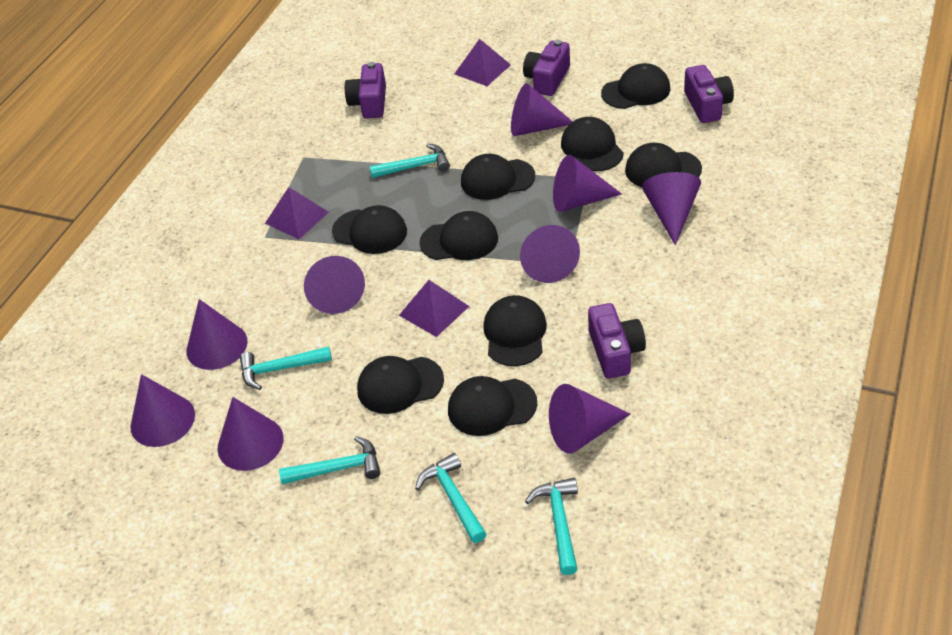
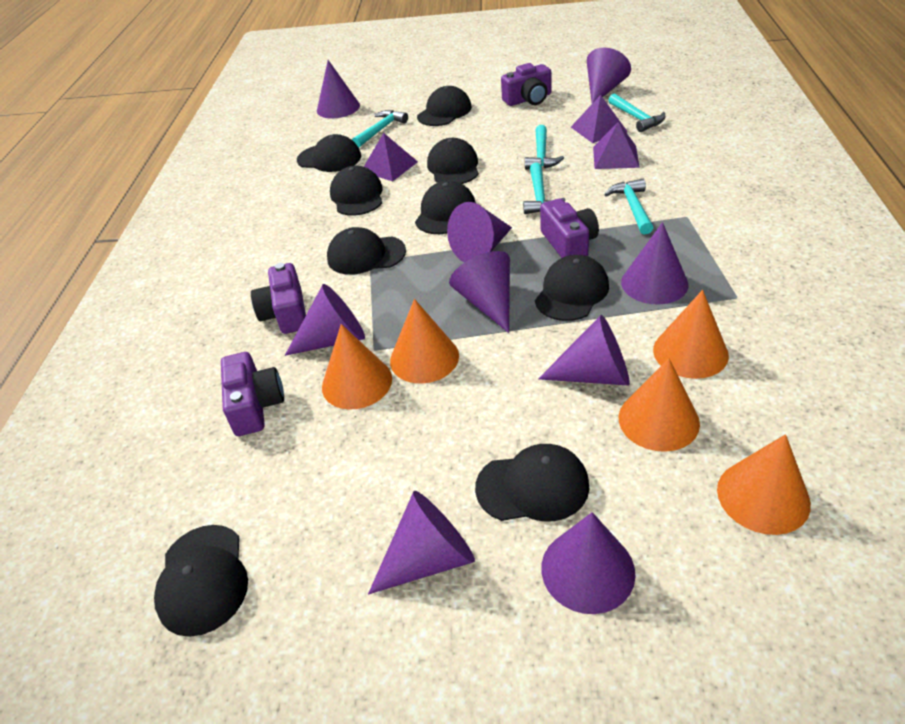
orange cone: 0 -> 5

